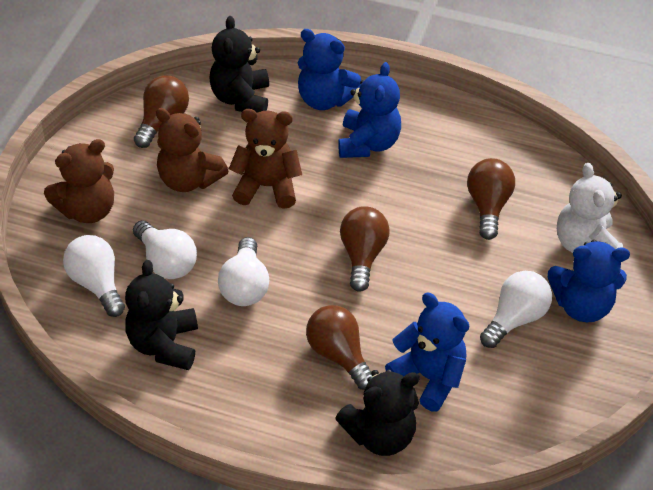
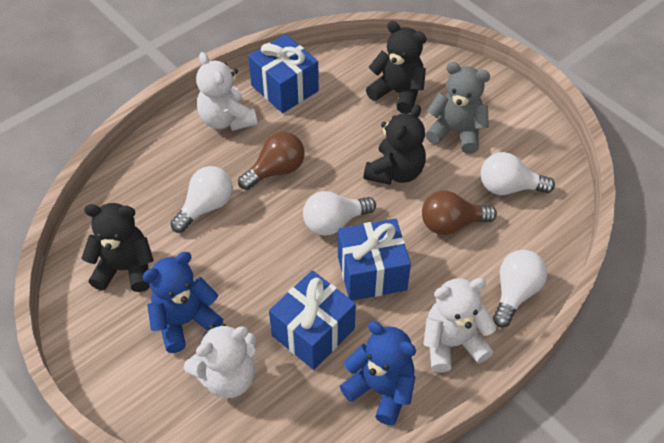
blue gift: 0 -> 3
blue teddy bear: 4 -> 2
brown light bulb: 4 -> 2
brown teddy bear: 3 -> 0
grey teddy bear: 0 -> 1
white teddy bear: 1 -> 3

